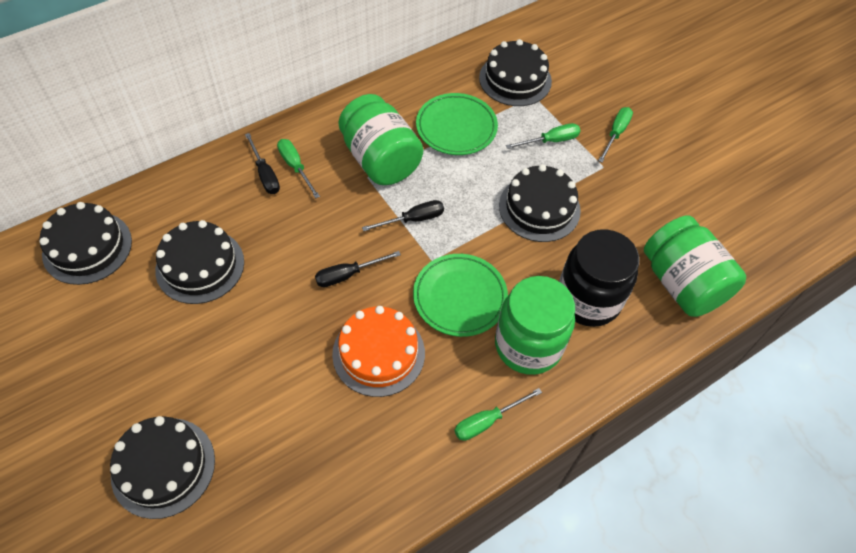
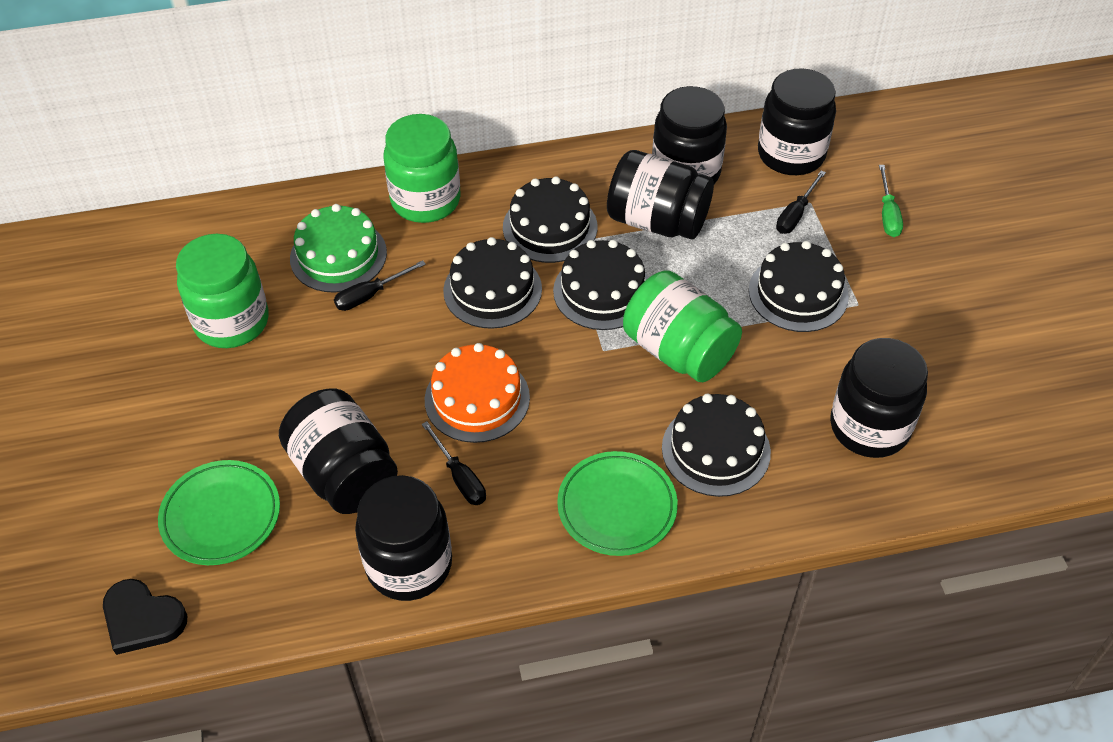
black heart: 0 -> 1
black jar: 1 -> 6
green cake: 0 -> 1
green screwdriver: 4 -> 1

